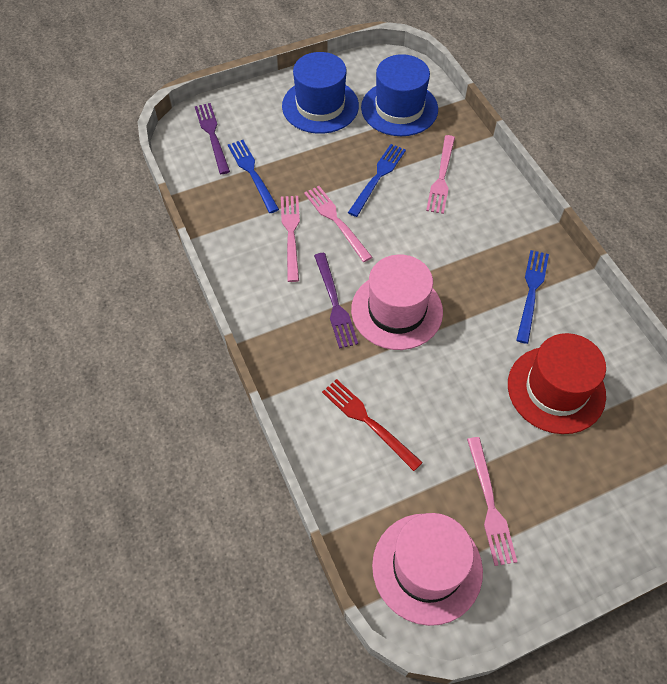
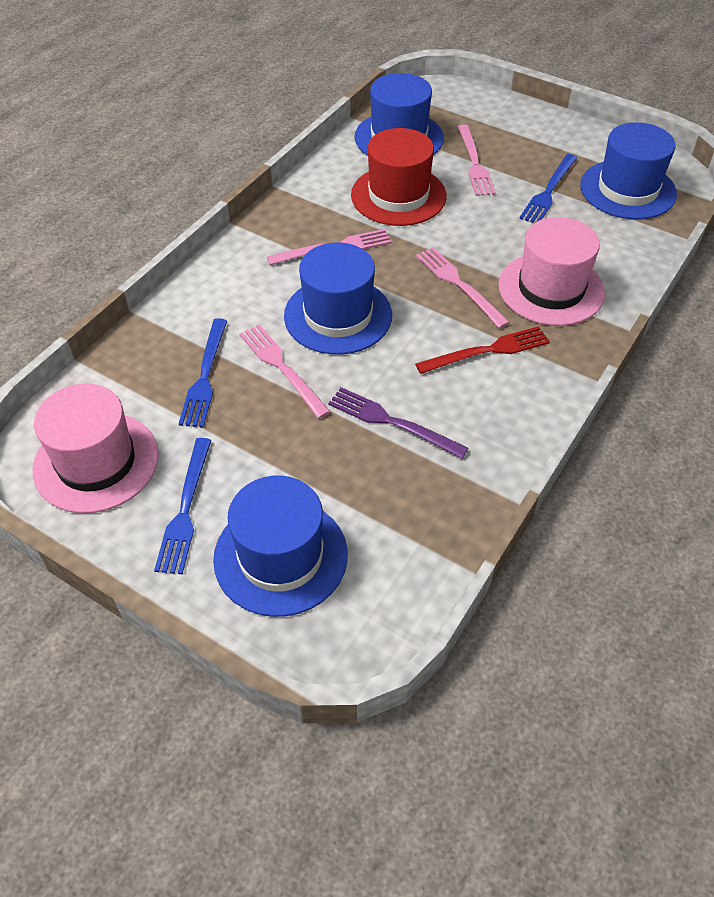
blue hat: 2 -> 4
purple fork: 2 -> 1

